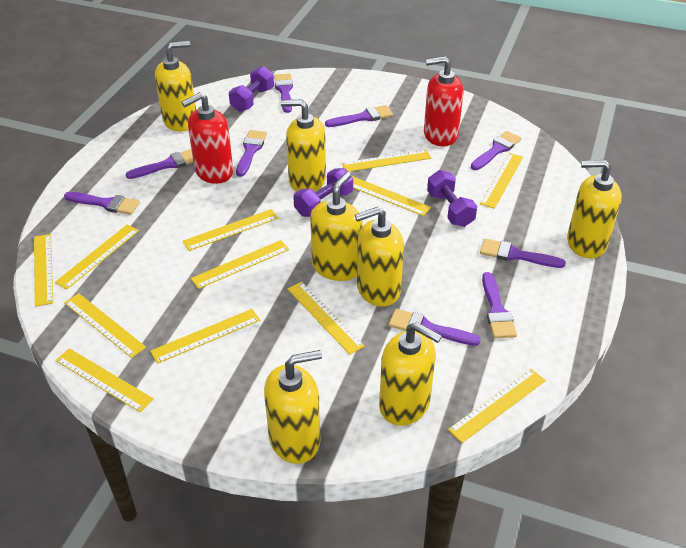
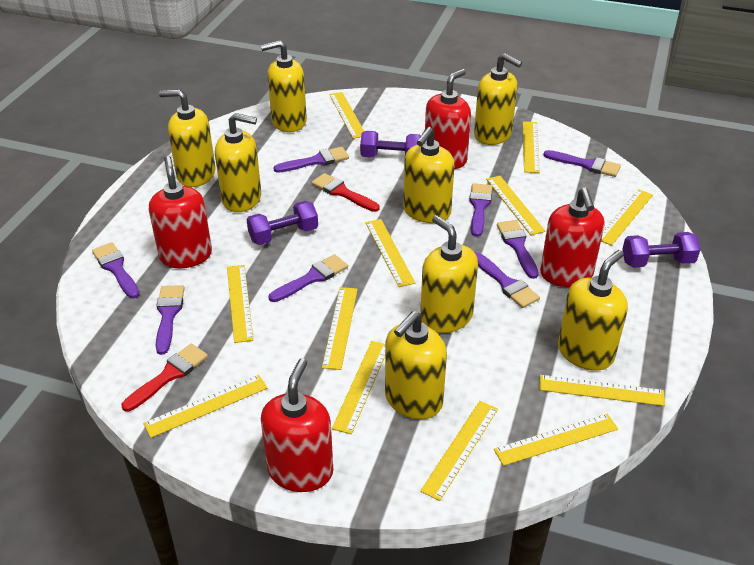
purple brush: 9 -> 8
red brush: 0 -> 2
red soap dispenser: 2 -> 4
yellow soap dispenser: 7 -> 8

